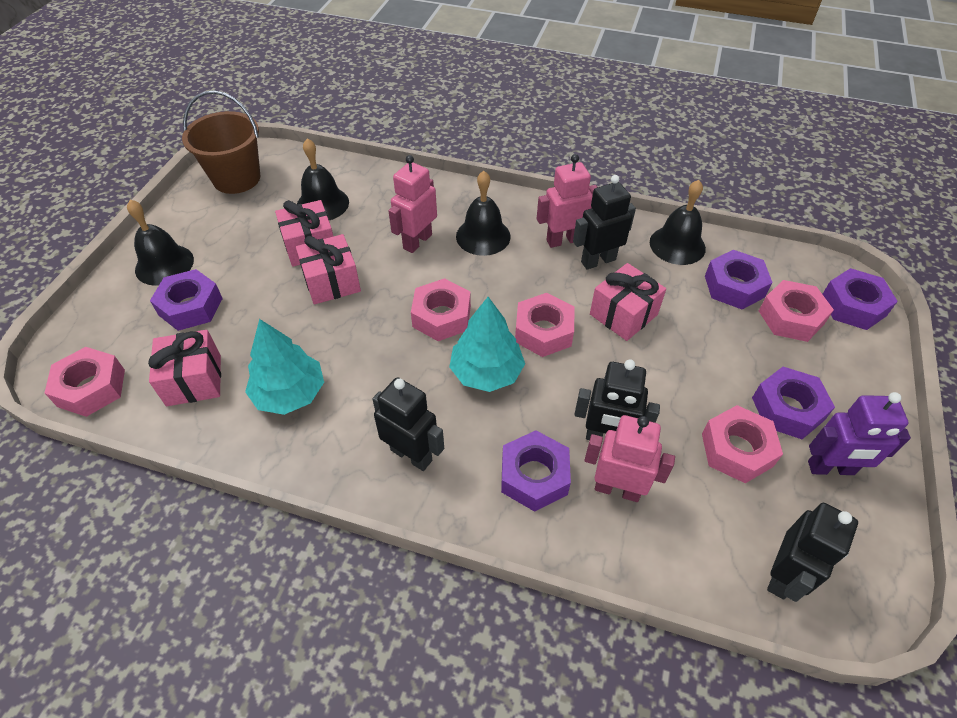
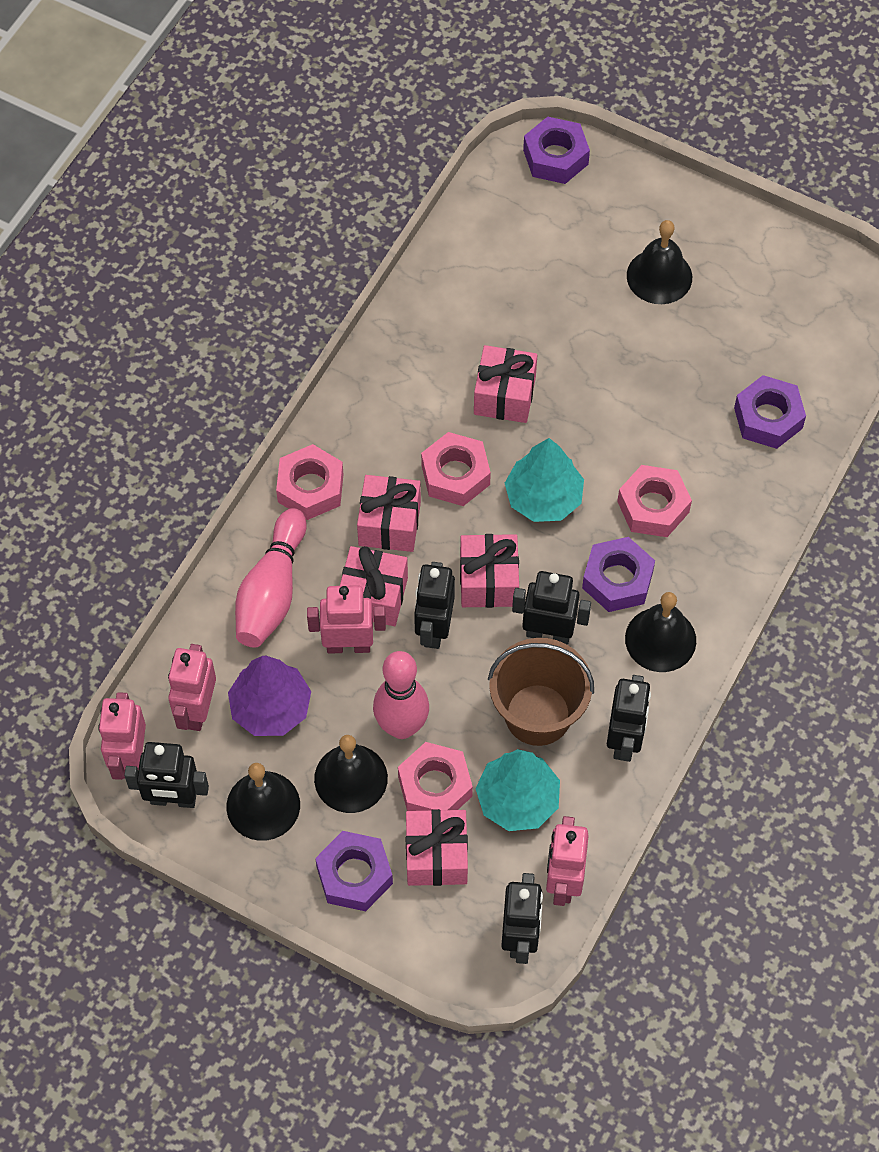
black robot: 4 -> 5
pink bowling pin: 0 -> 2
pink gift: 4 -> 5
pink nut: 5 -> 4
pink robot: 3 -> 4
purple nut: 5 -> 4
purple robot: 1 -> 0
purple tree: 0 -> 1

